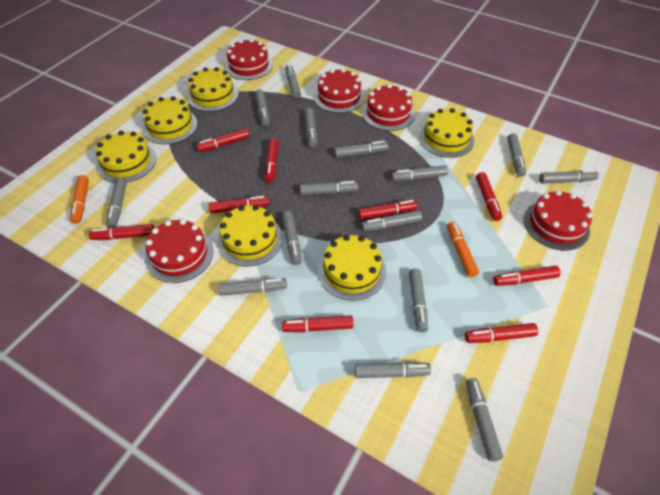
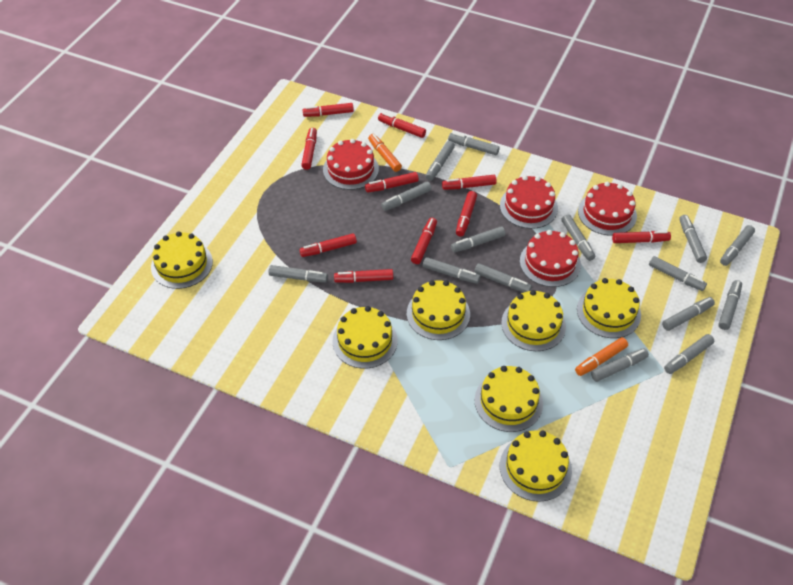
red cake: 5 -> 4
red marker: 9 -> 10
yellow cake: 6 -> 7

